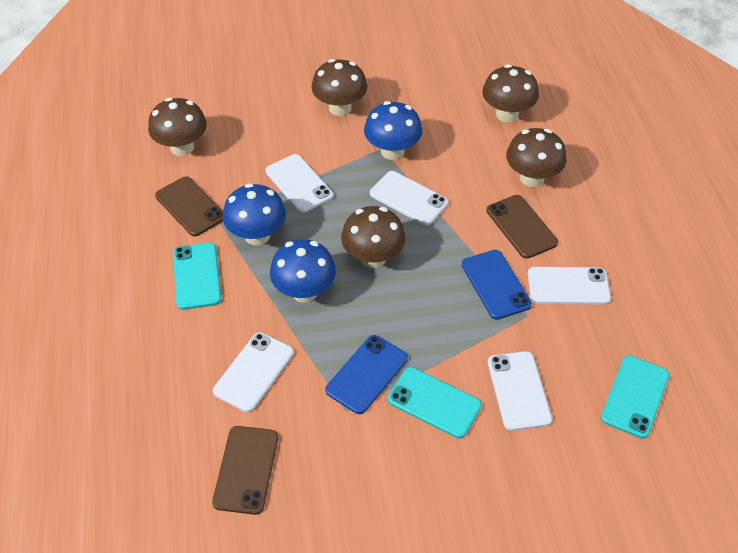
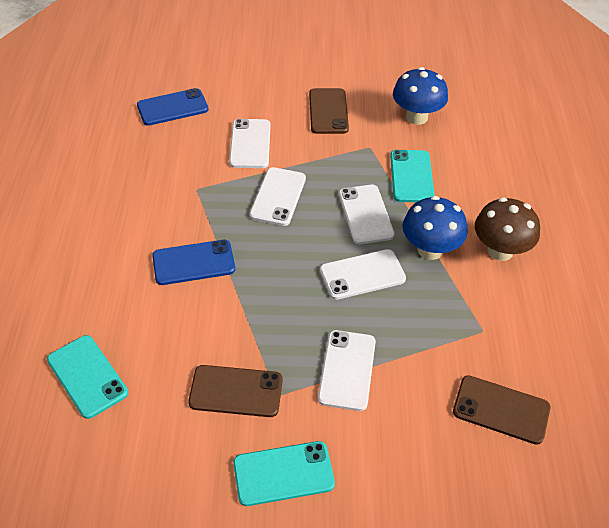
blue mushroom: 3 -> 2
brown mushroom: 5 -> 1

